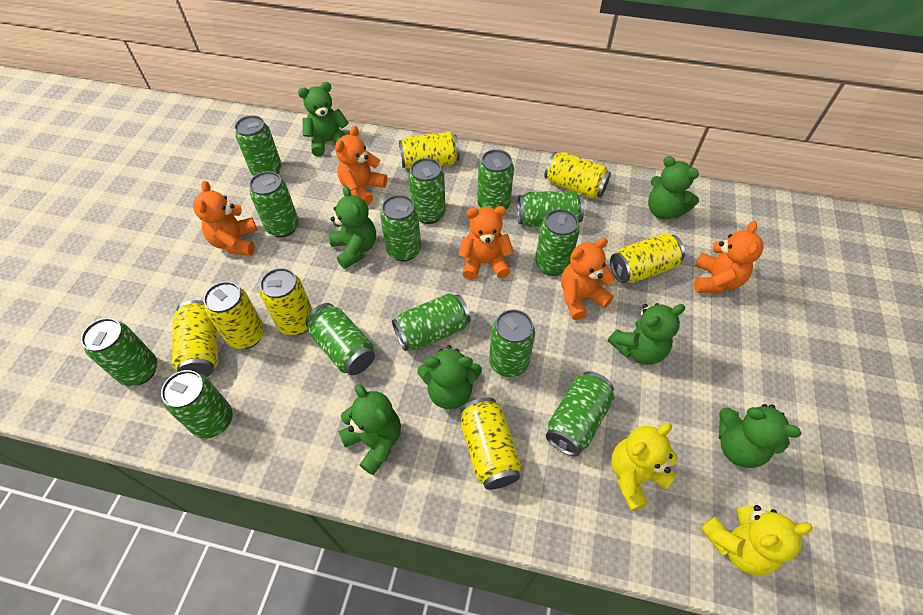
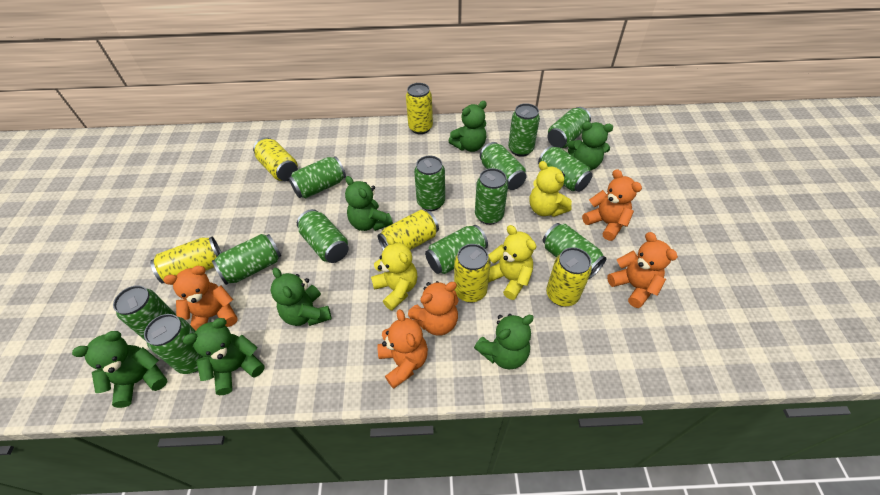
yellow can: 7 -> 6
yellow teddy bear: 2 -> 3

